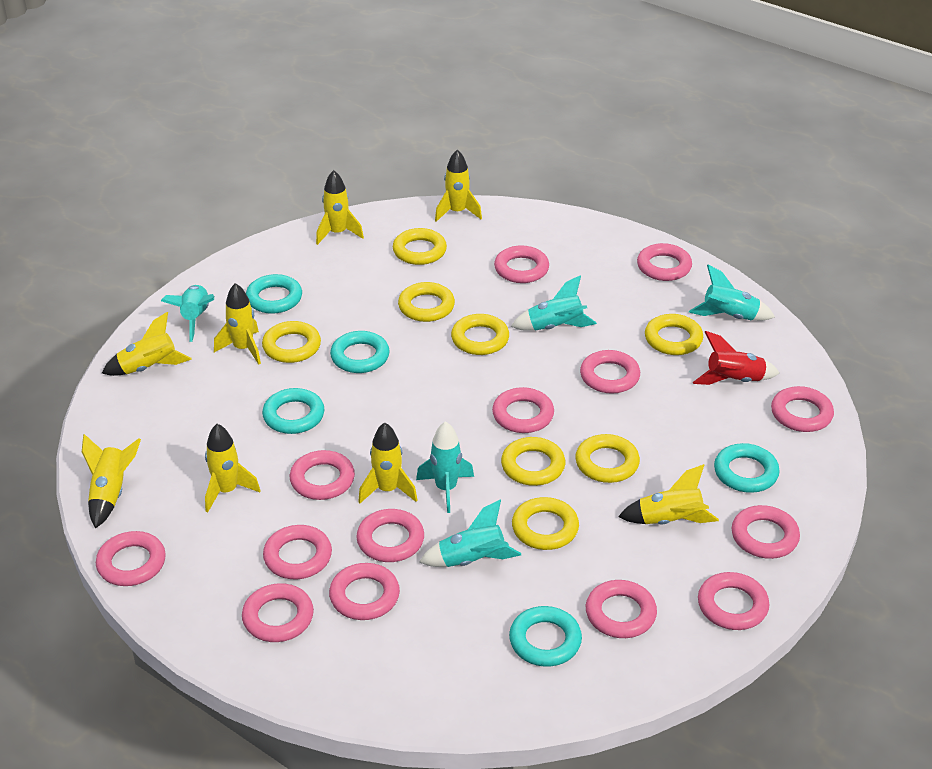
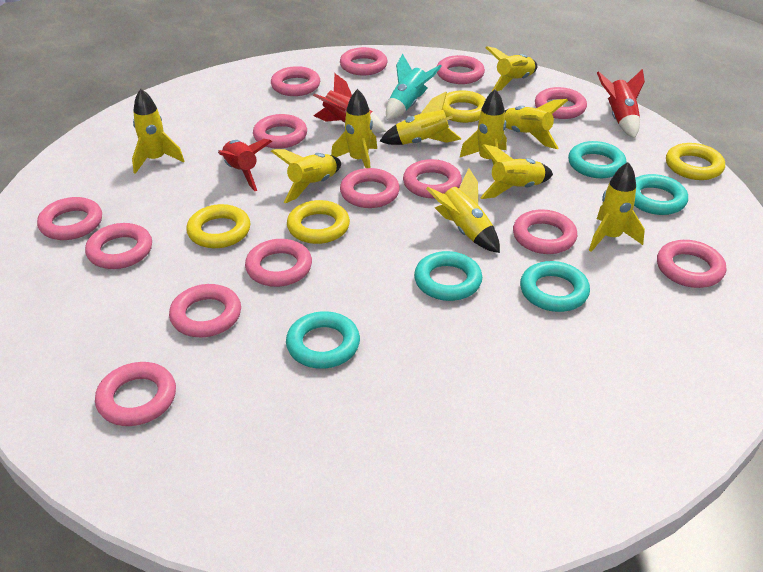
red rocket: 1 -> 3
turquoise rocket: 5 -> 1
yellow ring: 8 -> 4
yellow rocket: 8 -> 10

